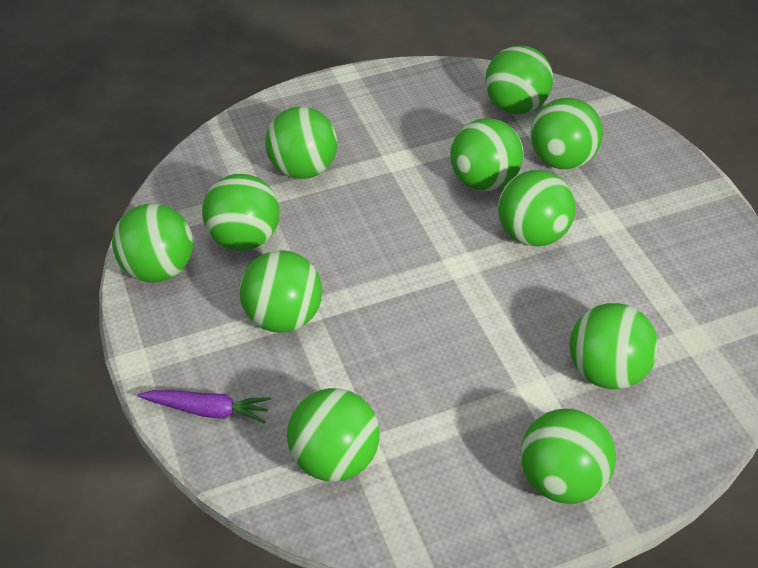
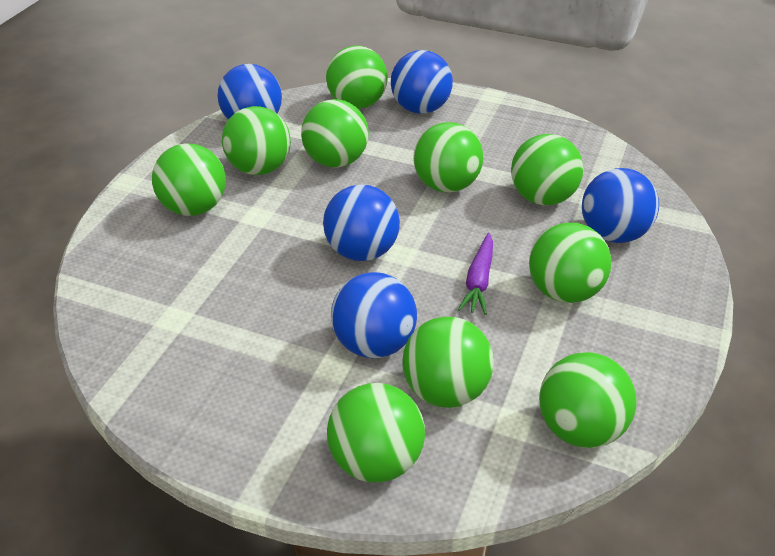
blue ball: 0 -> 5
green ball: 11 -> 10

